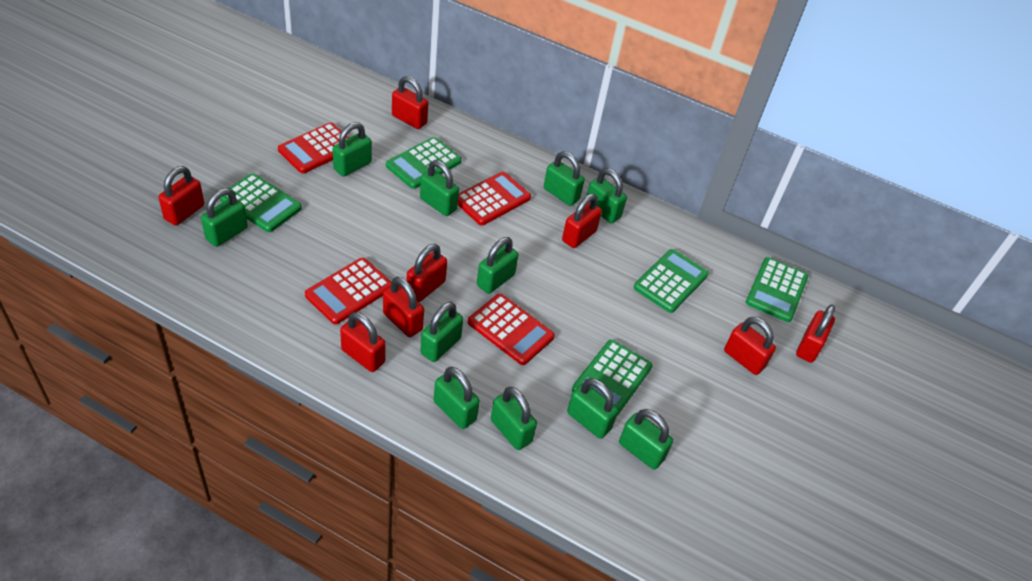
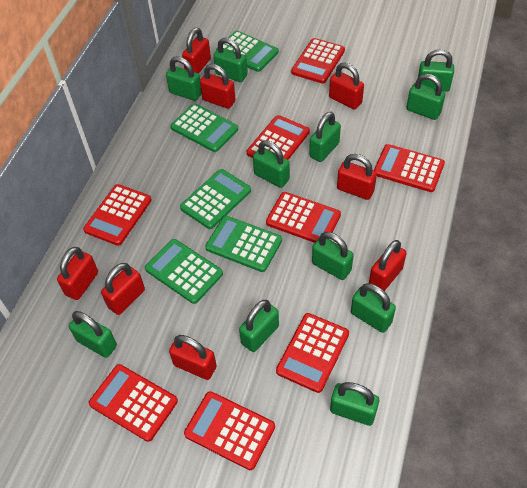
red calculator: 4 -> 8

